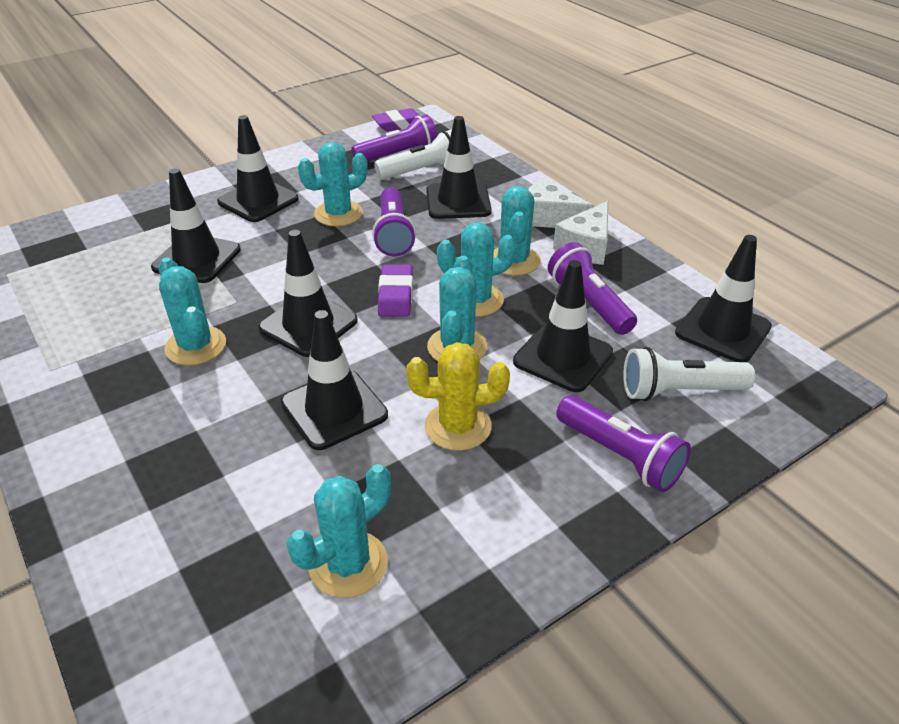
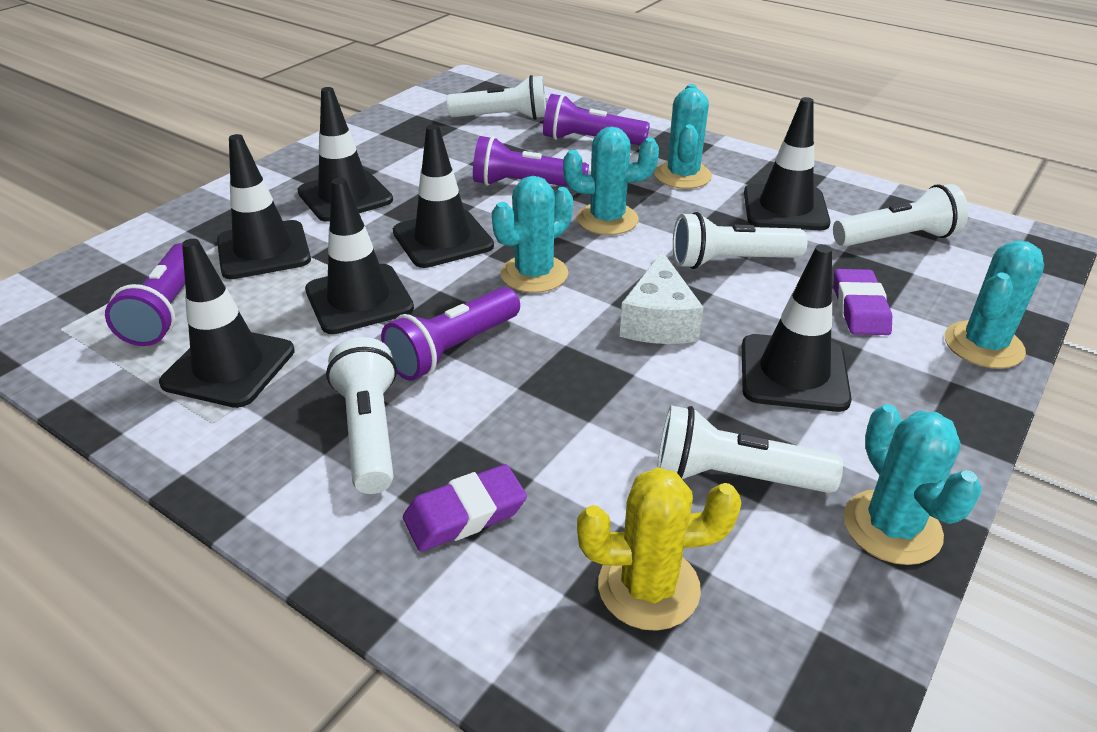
turquoise cactus: 6 -> 5
white cheese: 2 -> 1
white flashlight: 2 -> 5

